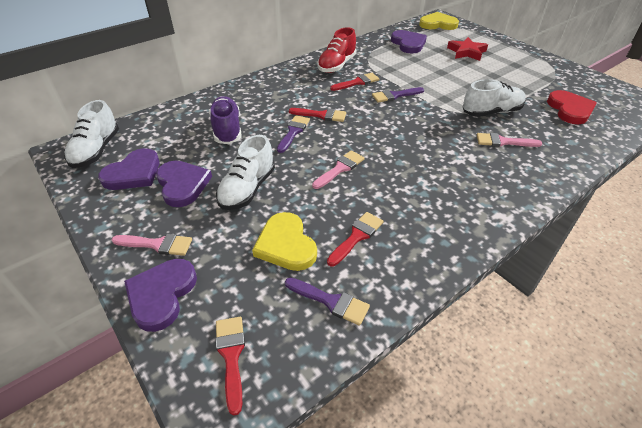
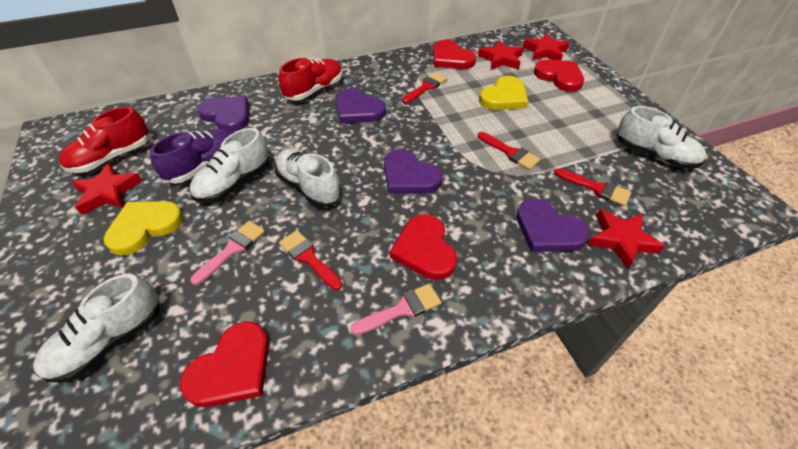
pink brush: 3 -> 2
purple brush: 3 -> 0
red heart: 1 -> 4
red shoe: 1 -> 2
red star: 1 -> 4
white shoe: 3 -> 4

